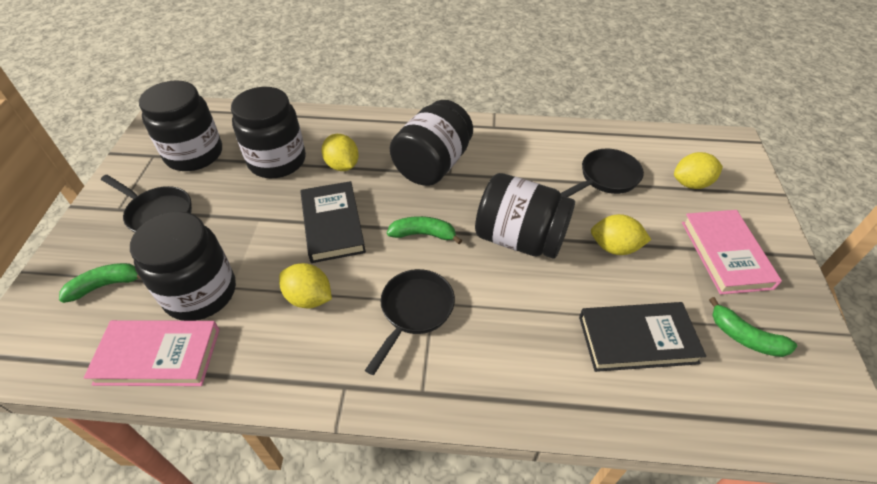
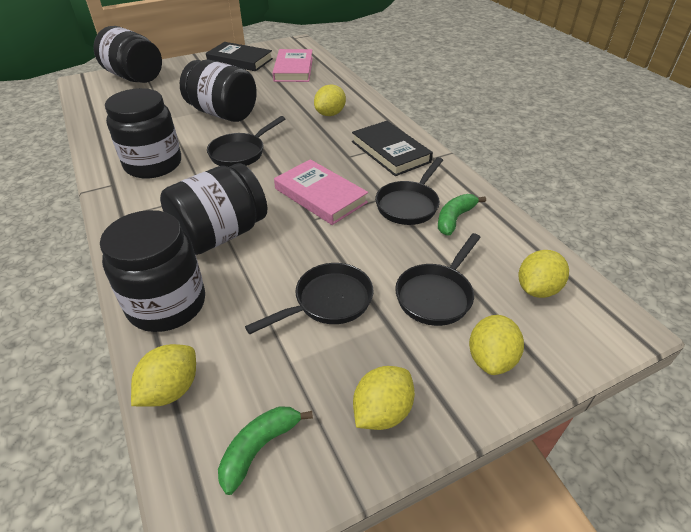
black pan: 3 -> 4
green banana: 3 -> 2
yellow lemon: 4 -> 5

